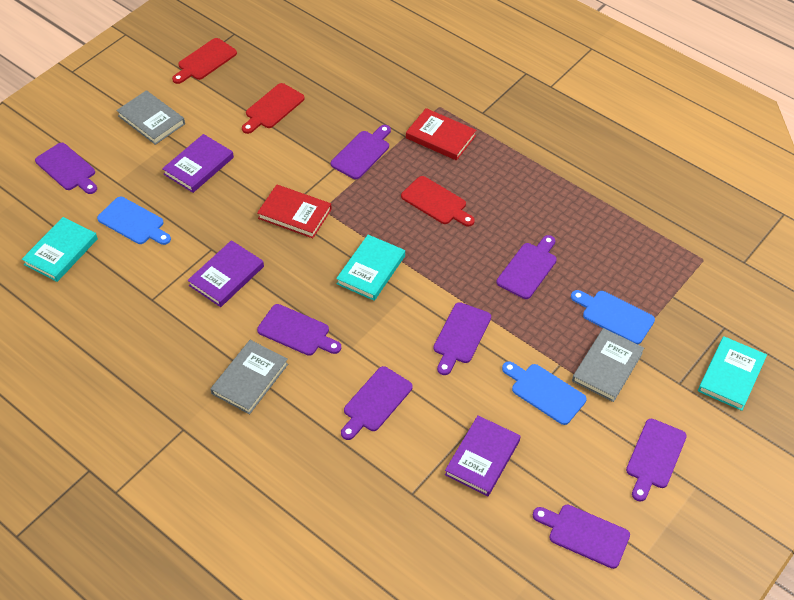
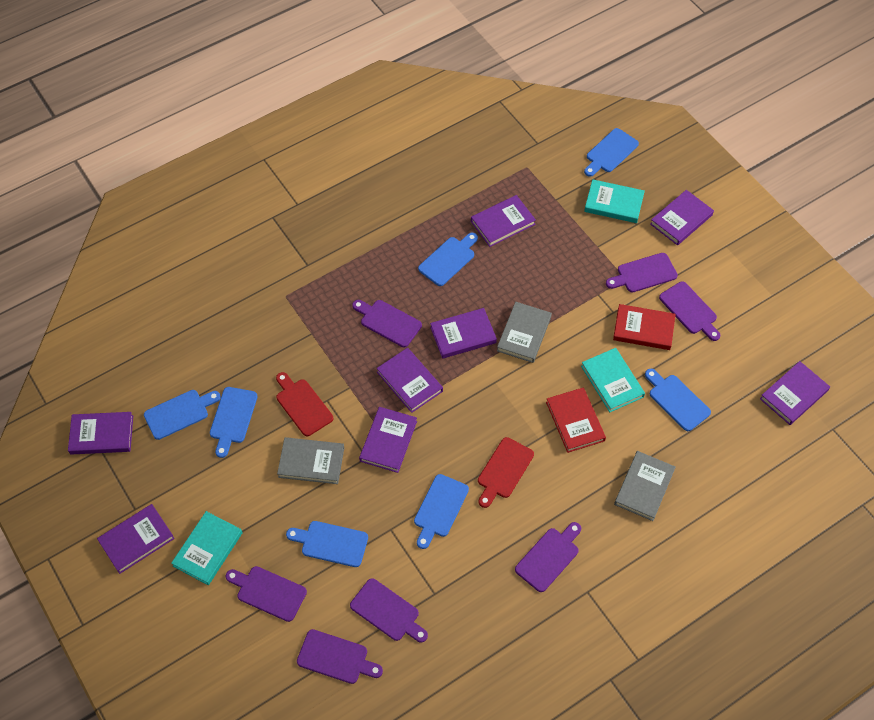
blue cutting board: 3 -> 7
purple book: 3 -> 8
purple cutting board: 8 -> 7
red cutting board: 3 -> 2

